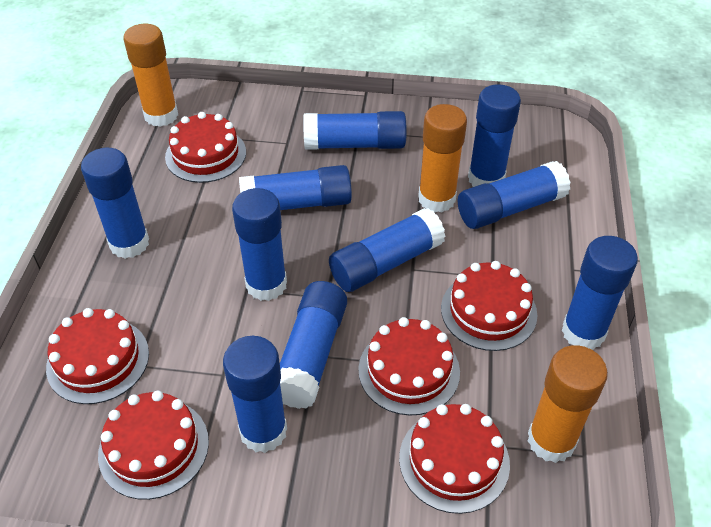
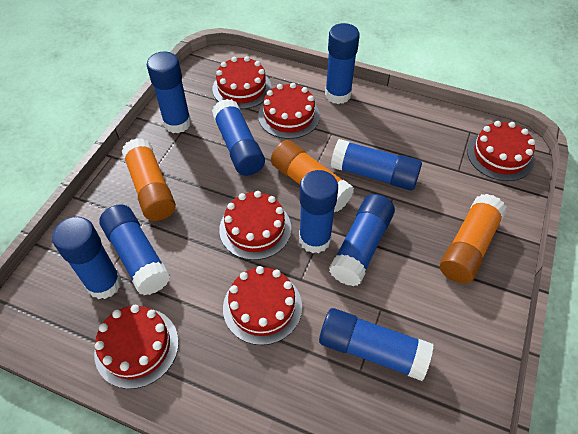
blue glue stick: 10 -> 9

